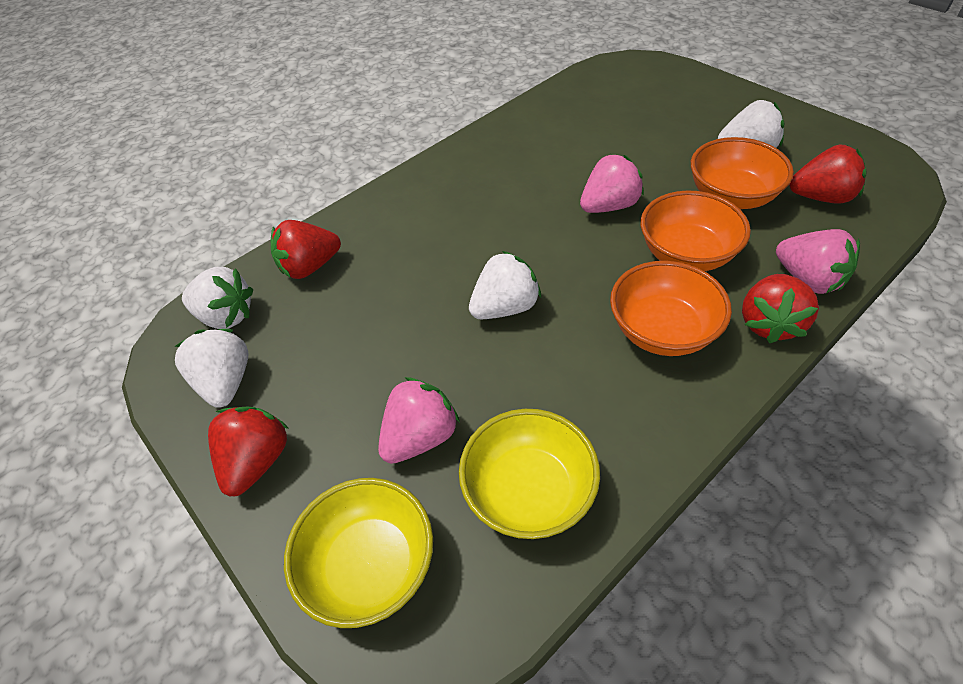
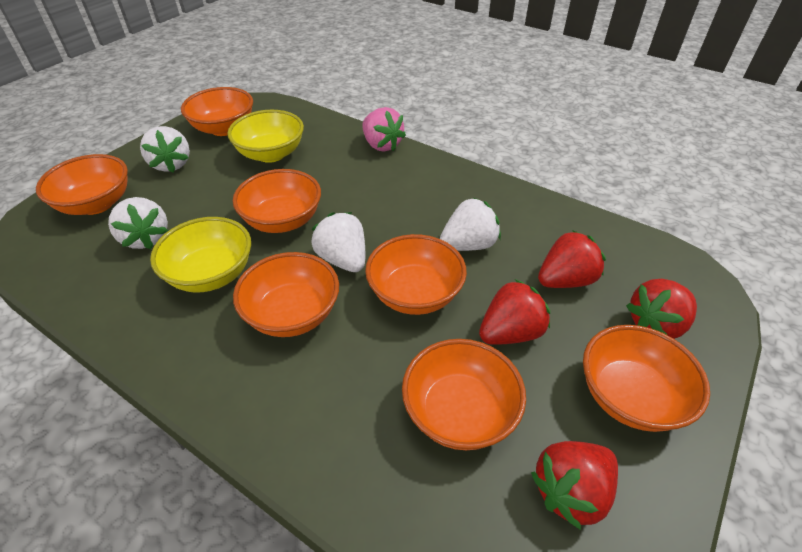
orange bowl: 3 -> 7
pink strawberry: 3 -> 1

